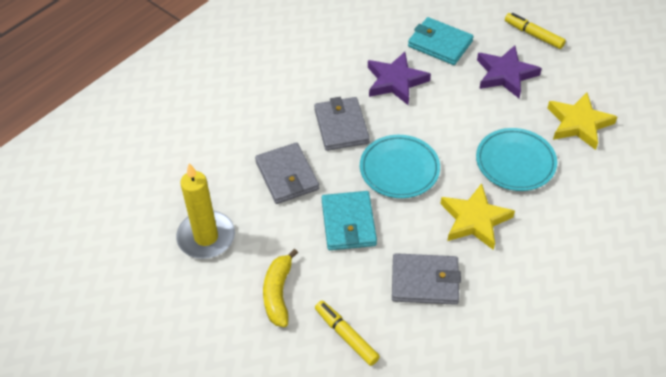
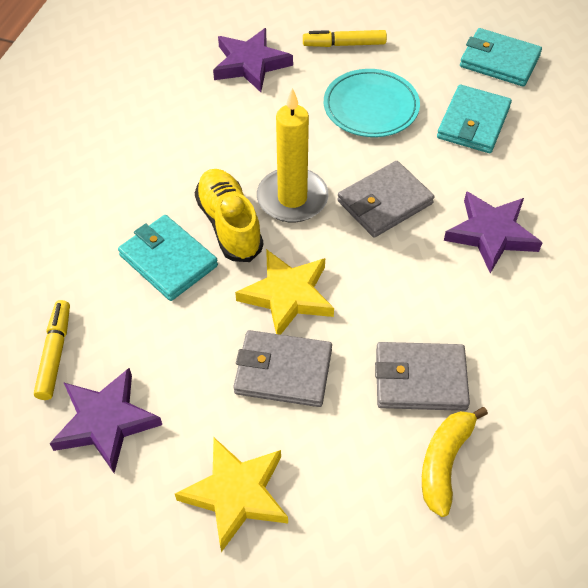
purple star: 2 -> 3
turquoise plate: 2 -> 1
turquoise wallet: 2 -> 3
yellow shoe: 0 -> 1

